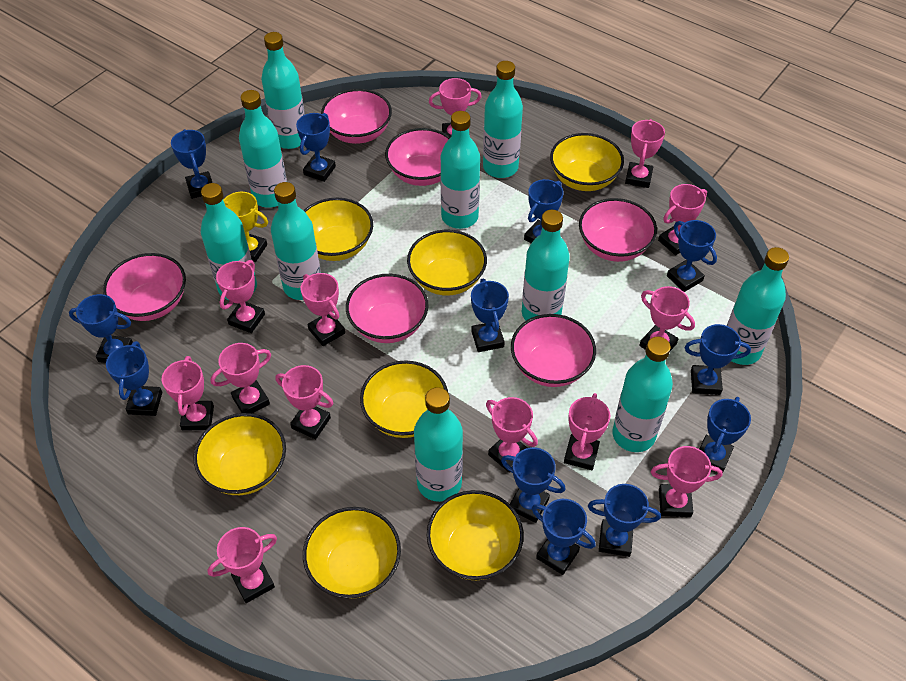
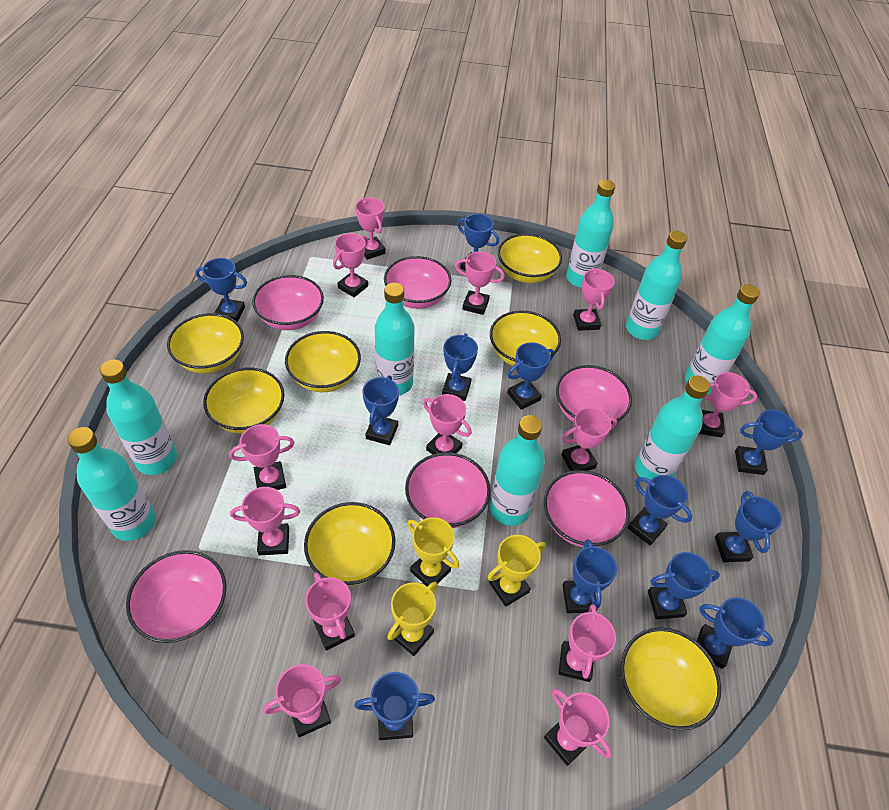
turquoise bottle: 10 -> 8
yellow trophy: 1 -> 3

